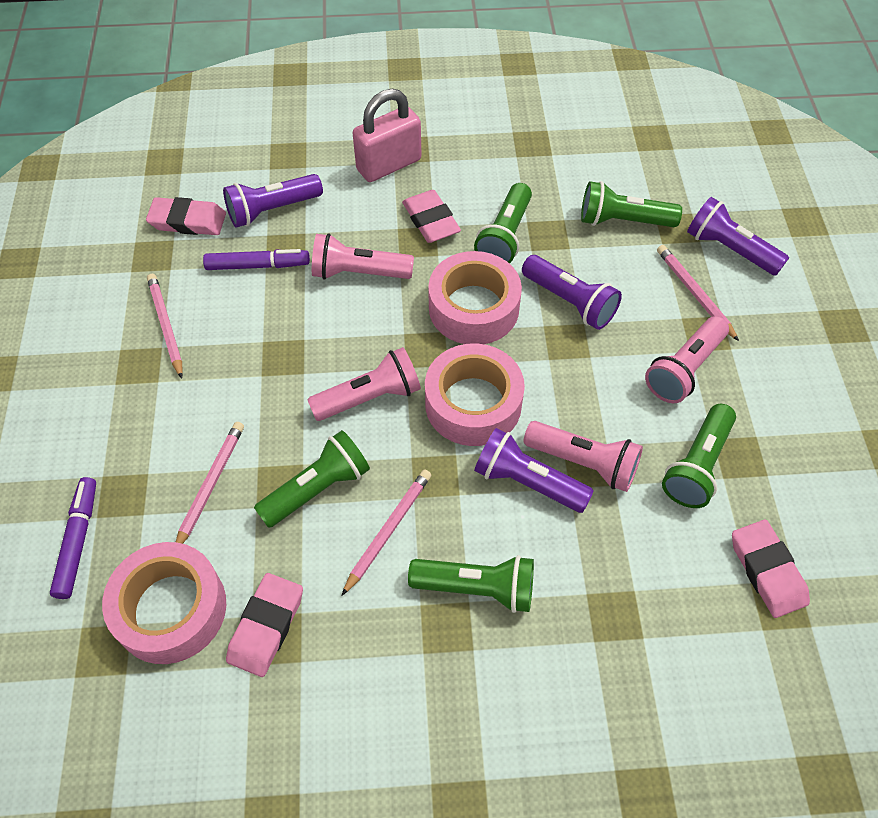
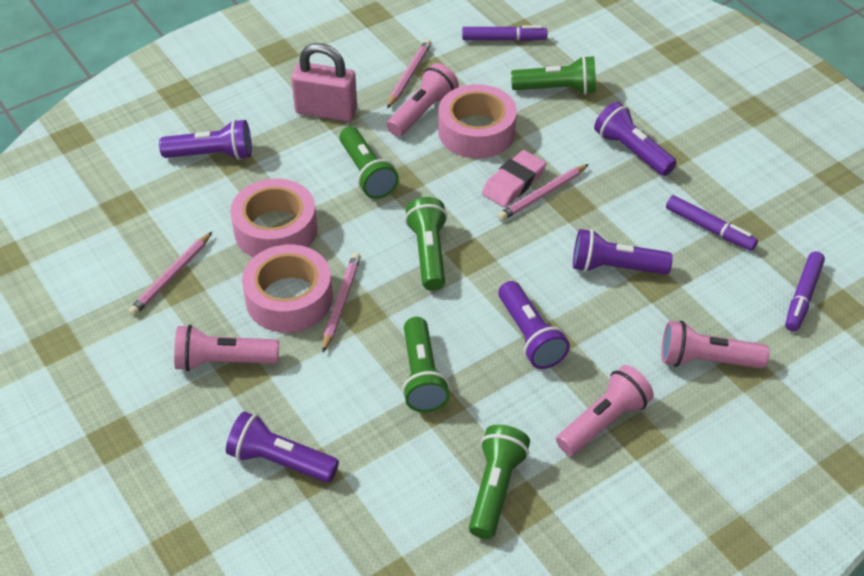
pink eraser: 4 -> 1
purple flashlight: 4 -> 5
purple marker: 2 -> 3

